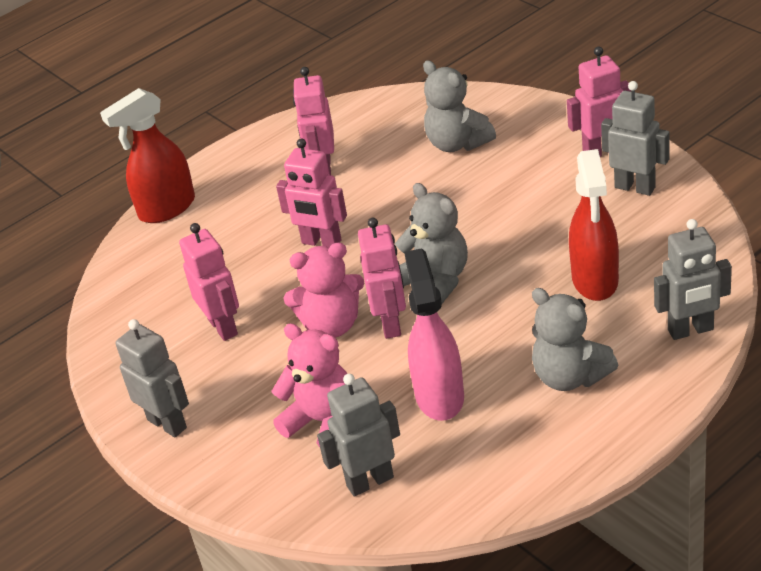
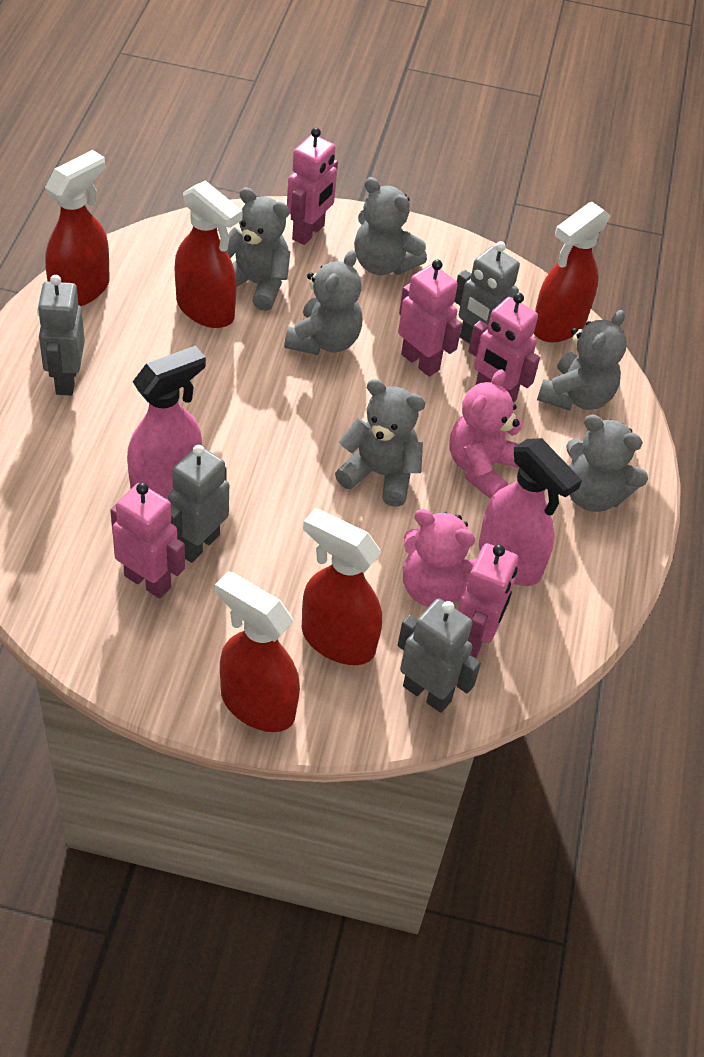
grey teddy bear: 3 -> 6
pink spray bottle: 1 -> 2
red spray bottle: 2 -> 5

